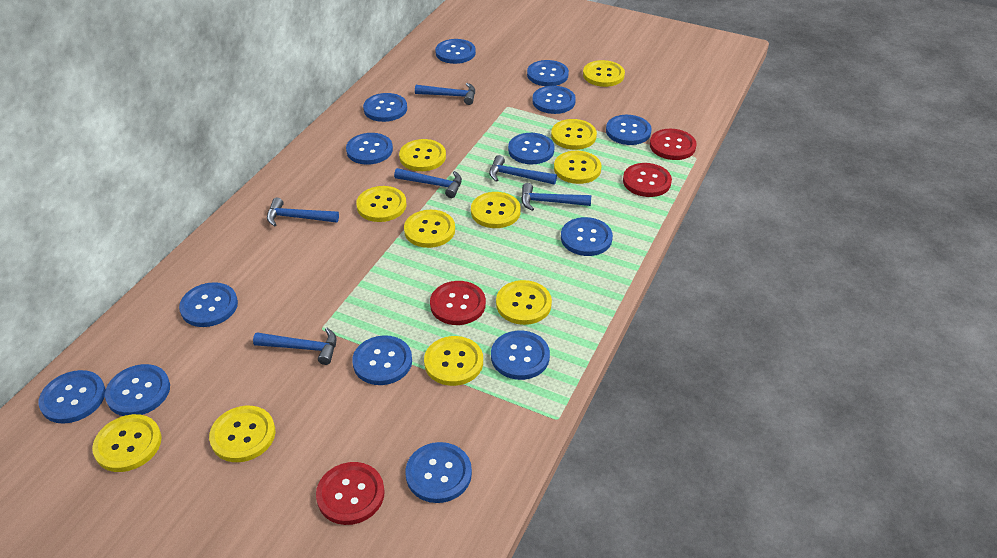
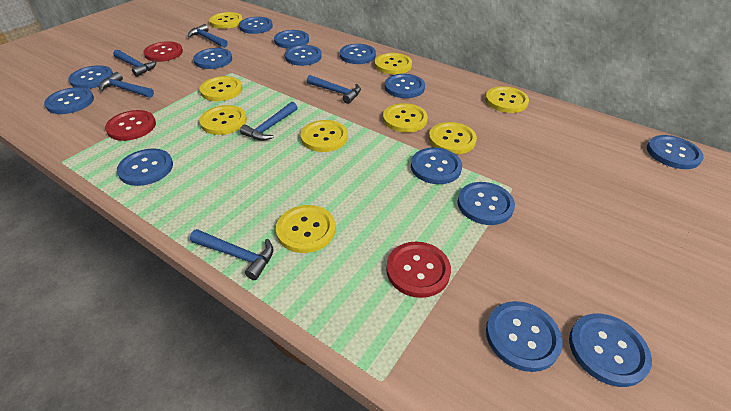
red button: 4 -> 3
yellow button: 11 -> 9

